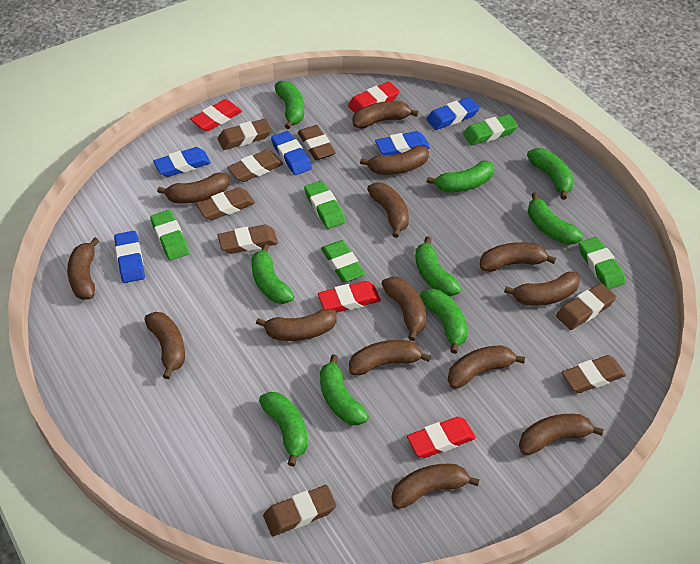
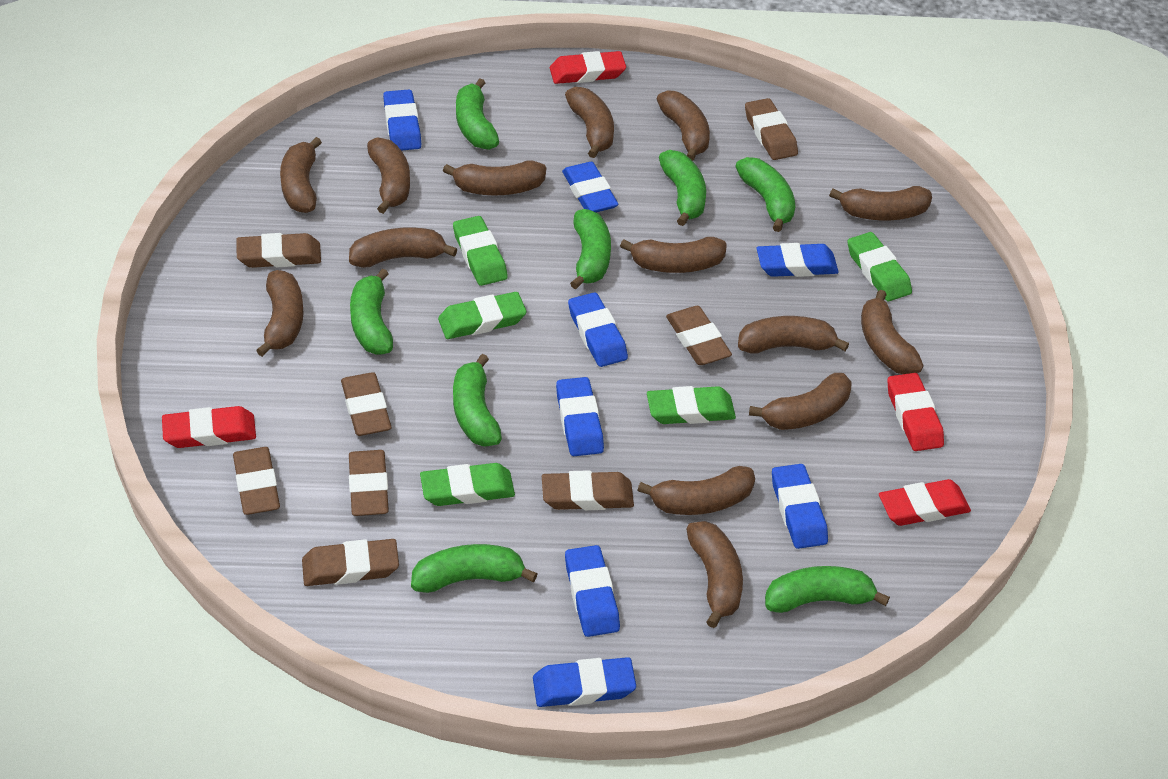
blue eraser: 5 -> 8
green banana: 9 -> 8

